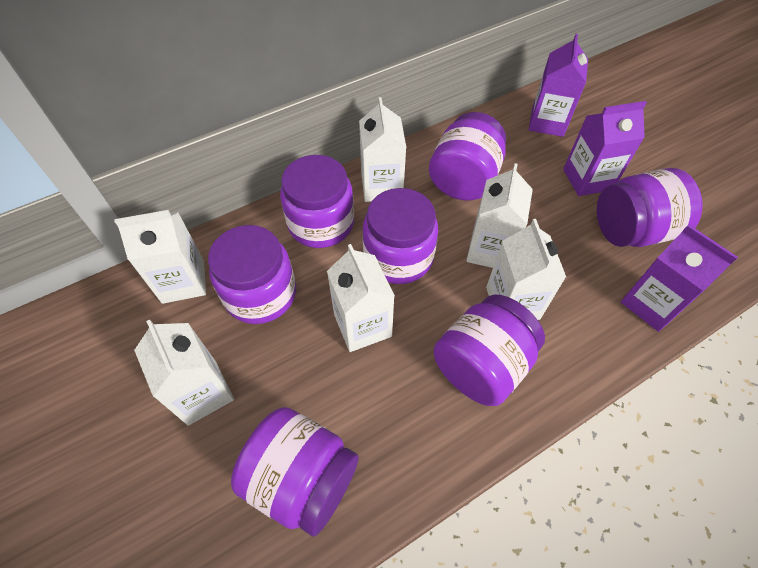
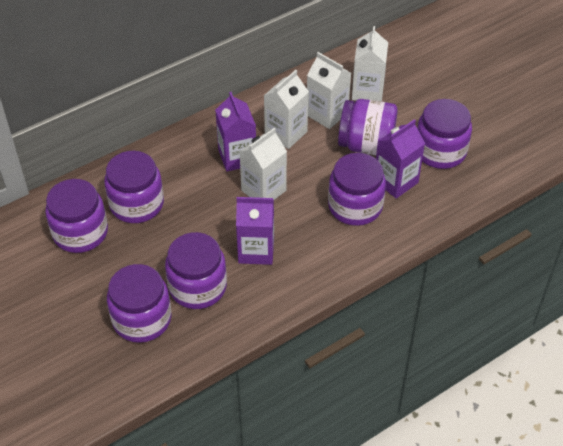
white carton: 6 -> 4

